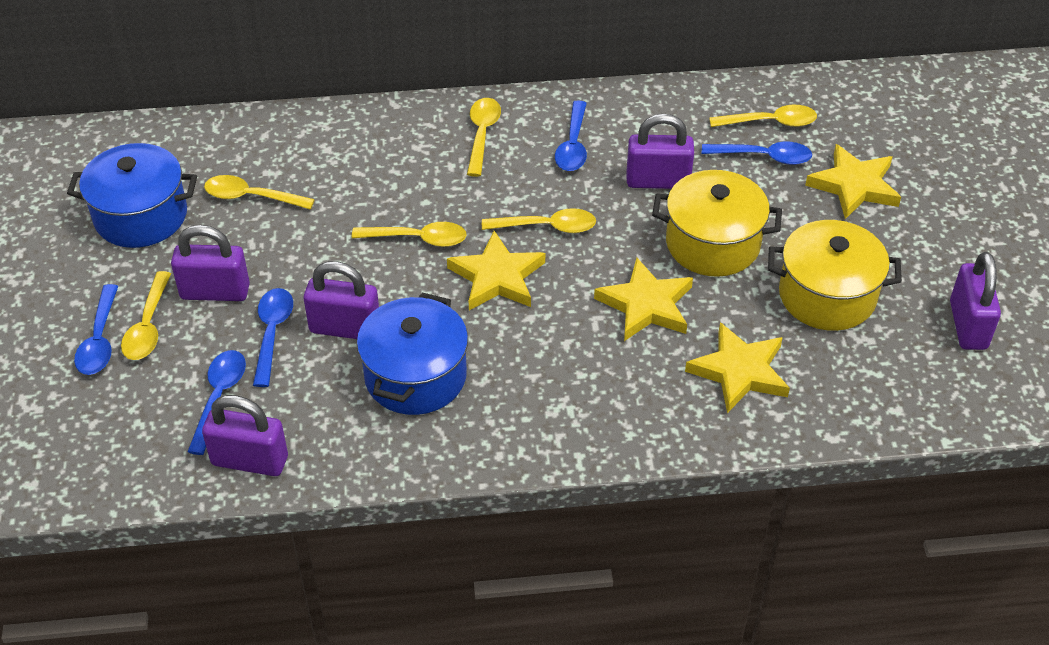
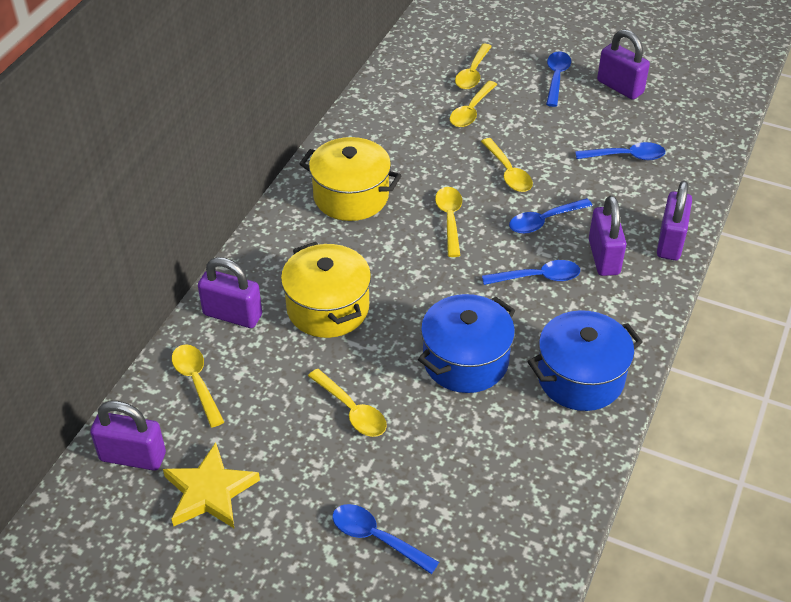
yellow star: 4 -> 1

